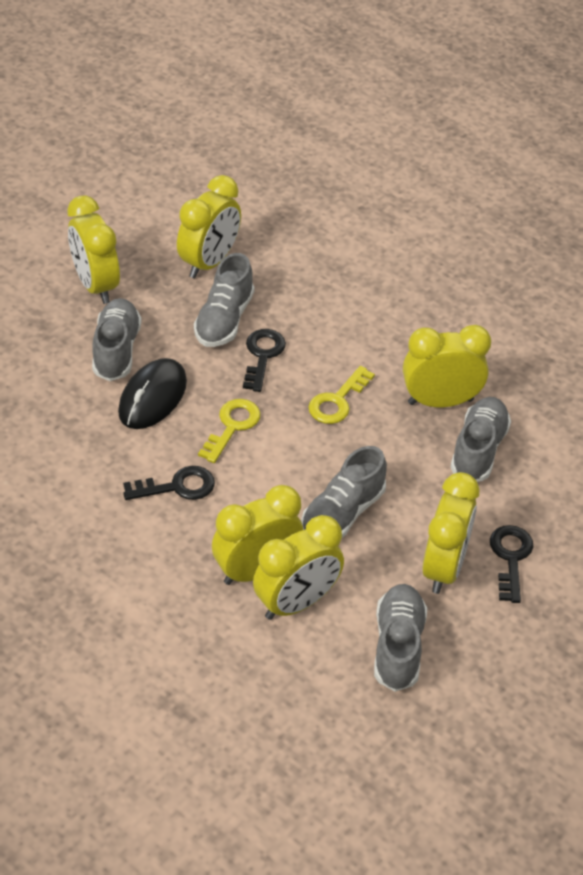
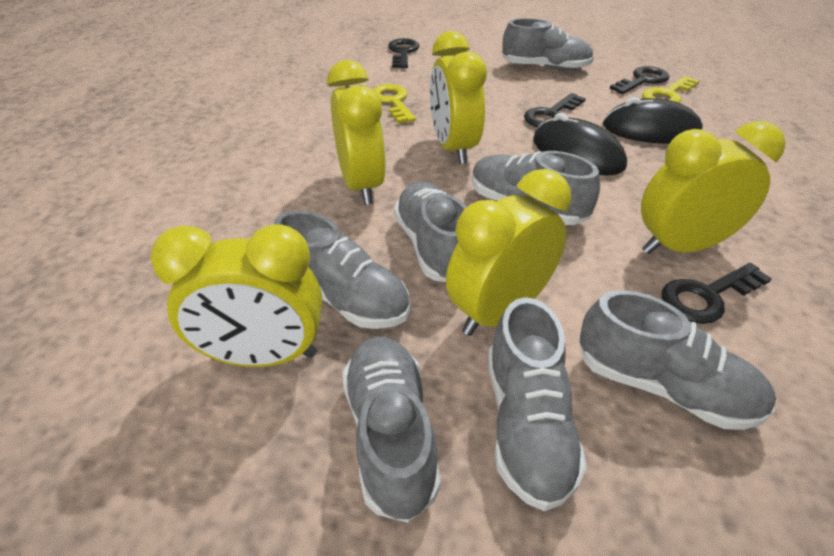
black key: 3 -> 4
black mouse: 1 -> 2
grey shoe: 5 -> 7
yellow clock: 6 -> 5

